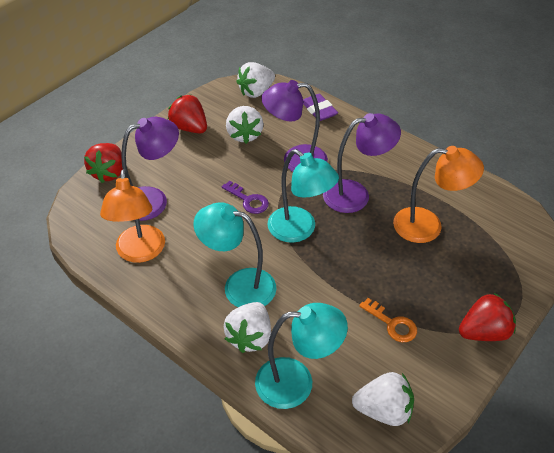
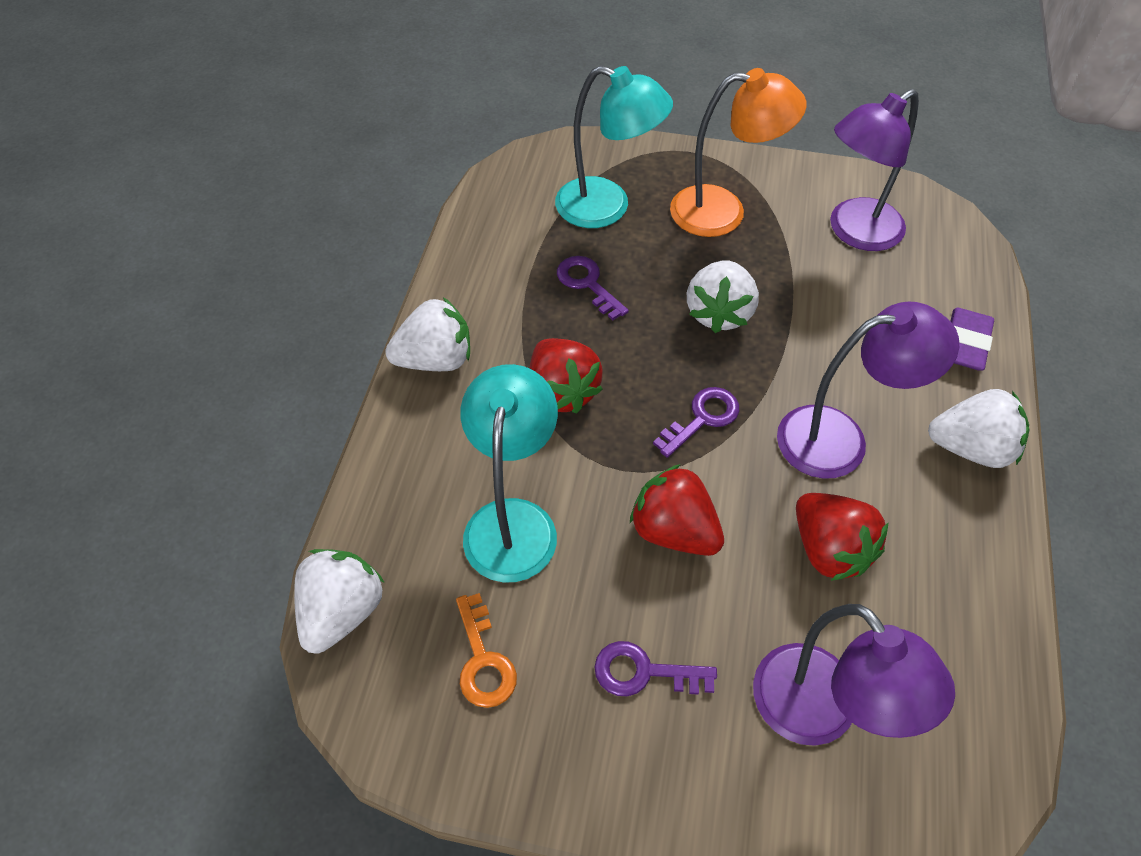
orange lamp: 2 -> 1
purple key: 1 -> 3
turquoise lamp: 3 -> 2

